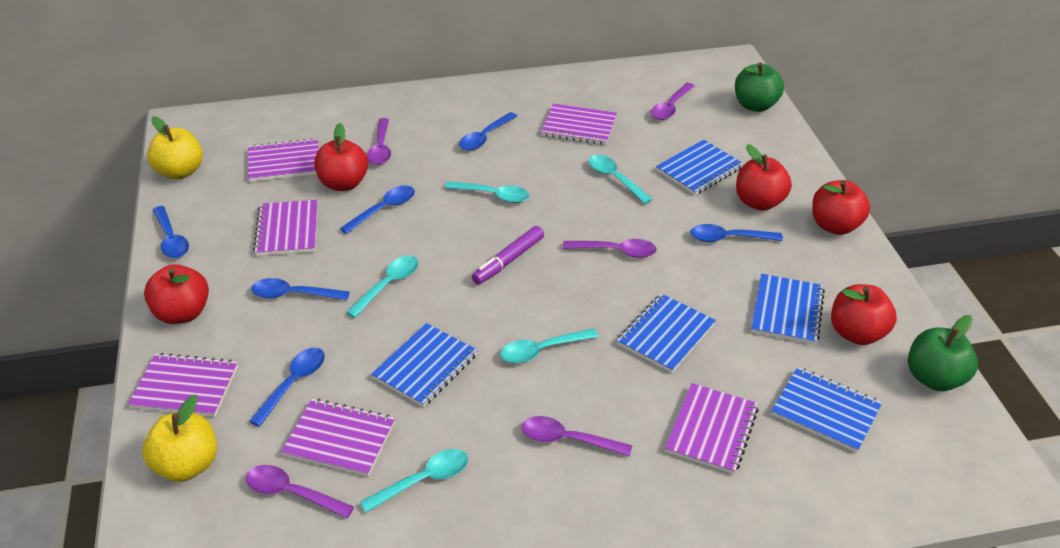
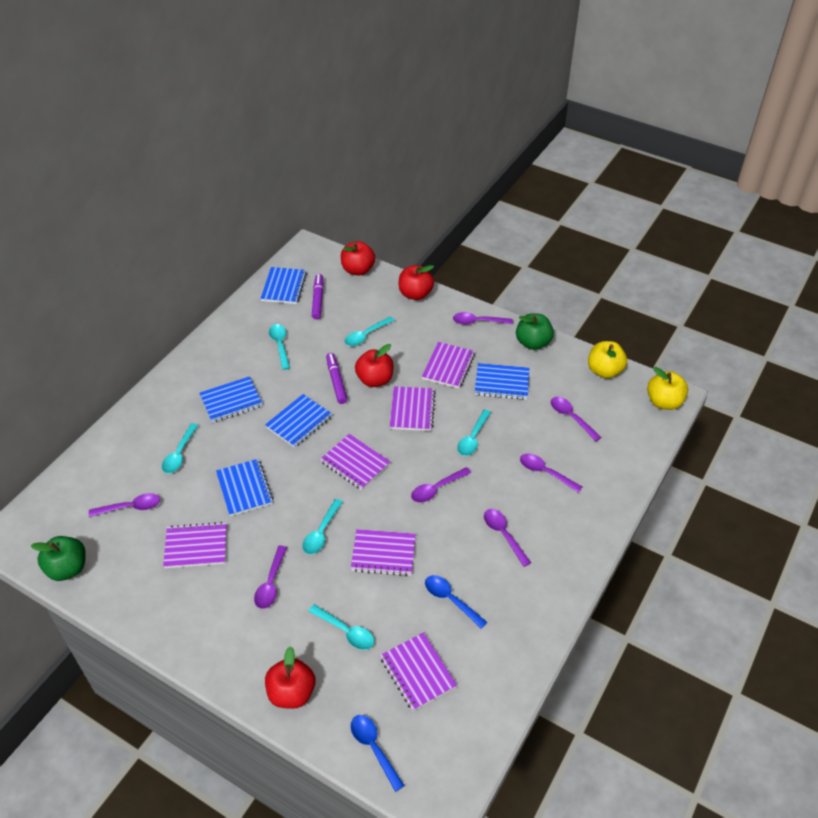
blue spoon: 6 -> 2
purple marker: 1 -> 2
purple spoon: 5 -> 7
red apple: 5 -> 4
turquoise spoon: 5 -> 6

